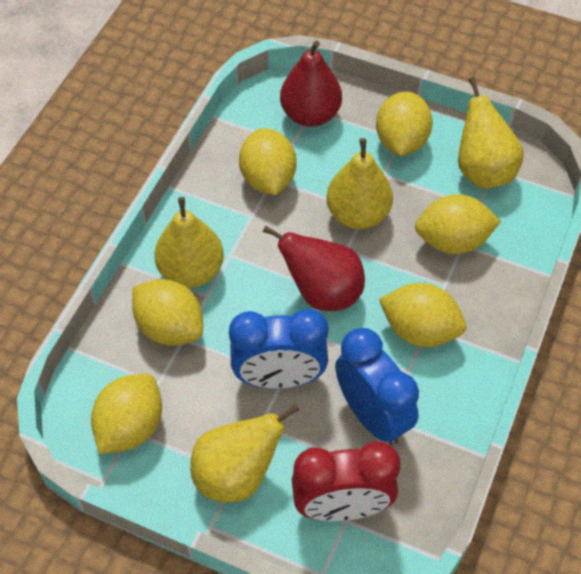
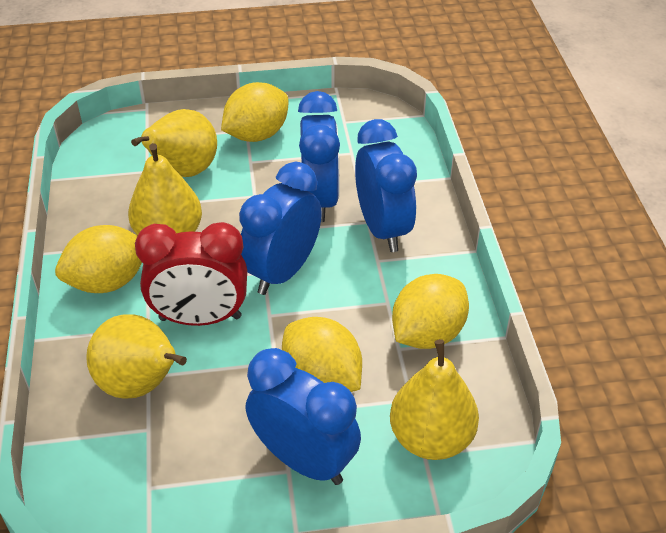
blue clock: 2 -> 4
red pear: 2 -> 0
yellow lemon: 6 -> 4

